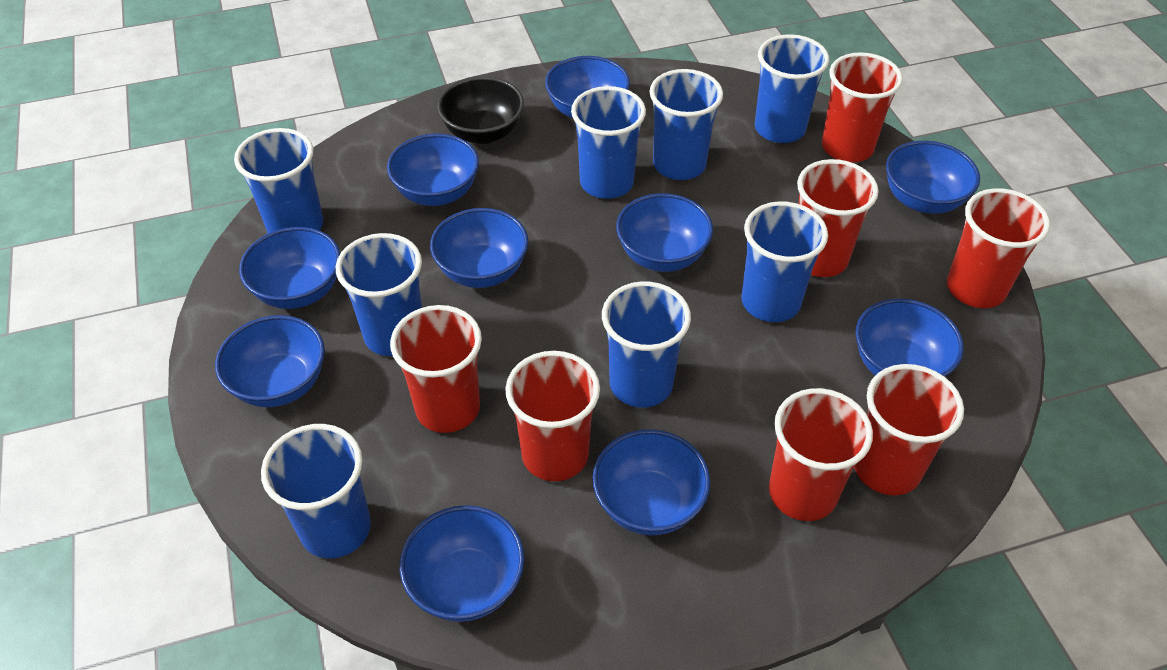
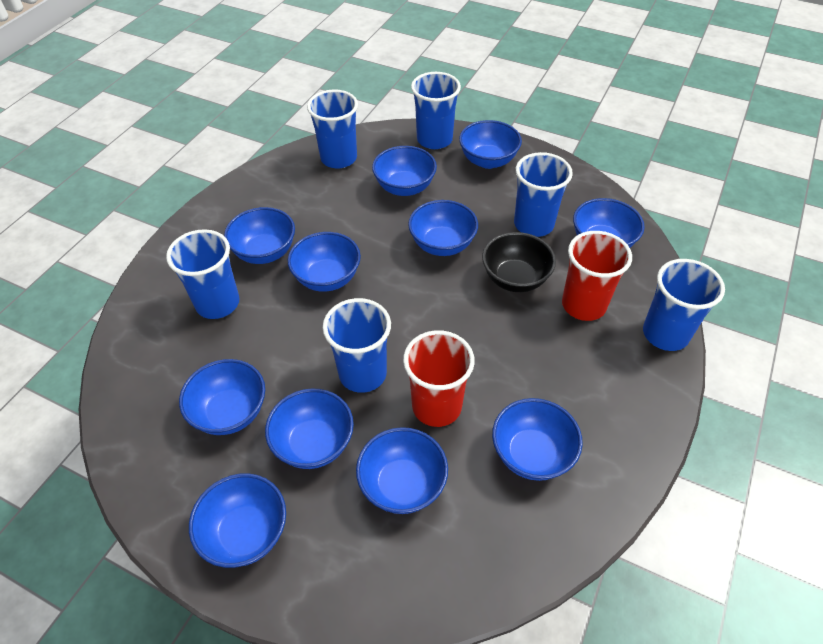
blue bowl: 10 -> 11
blue cup: 8 -> 6
red cup: 7 -> 2

